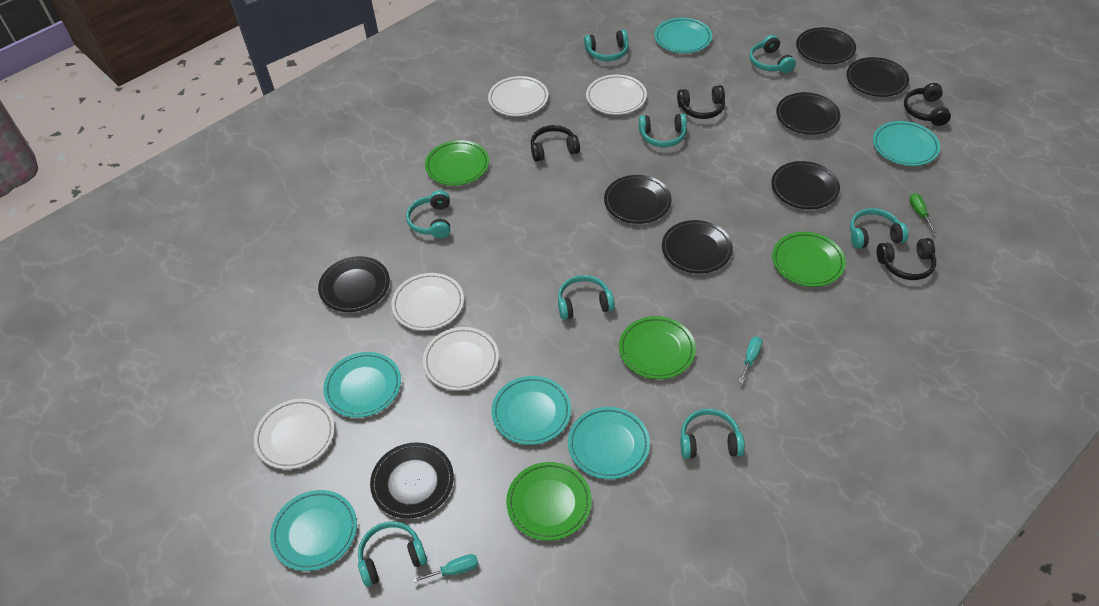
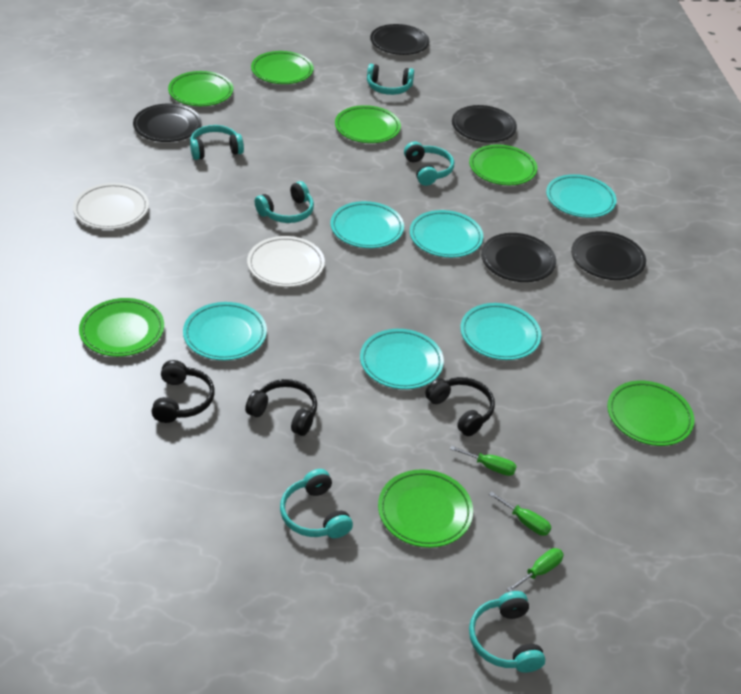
black headphones: 4 -> 3
black plate: 8 -> 5
green plate: 4 -> 7
green screwdriver: 1 -> 3
turquoise headphones: 8 -> 6
turquoise screwdriver: 2 -> 0
white plate: 5 -> 2

